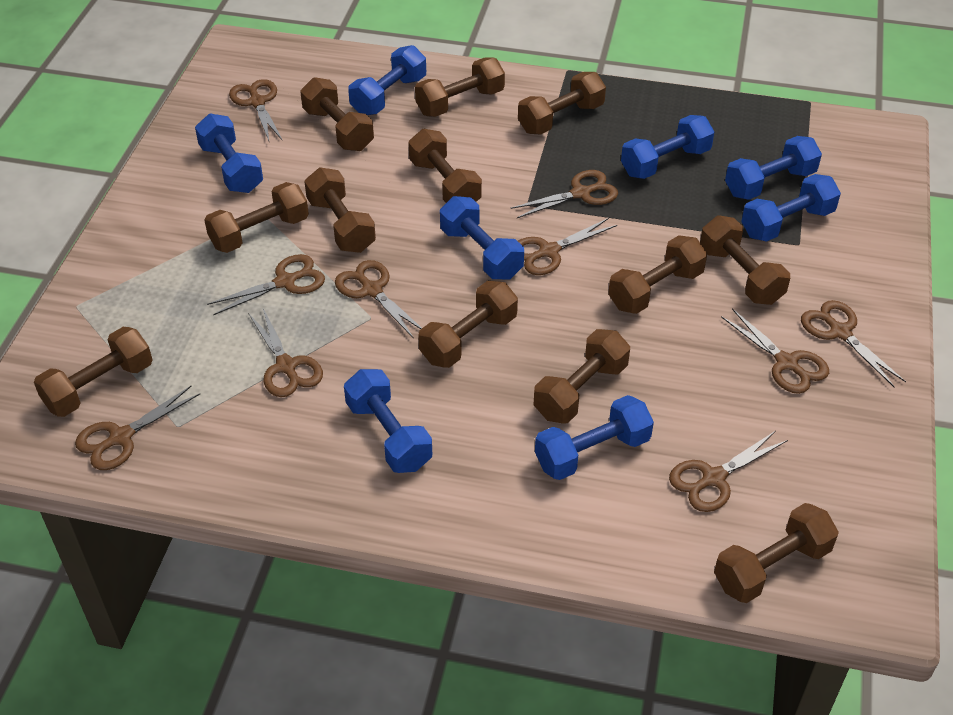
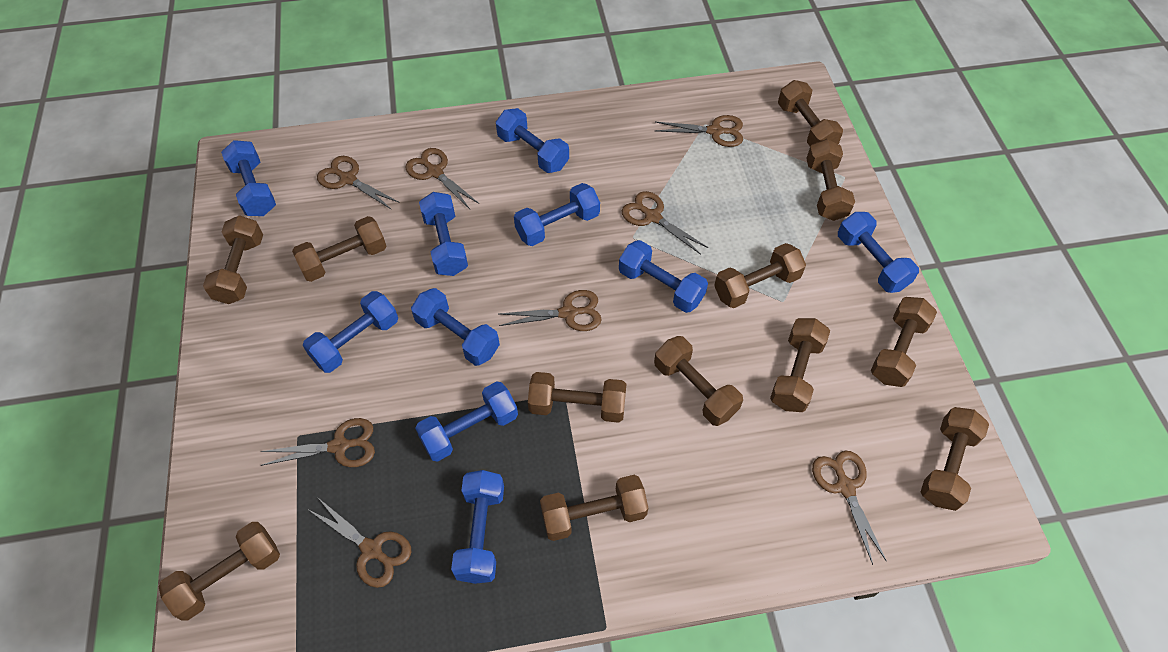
blue dumbbell: 8 -> 10
brown scissors: 10 -> 8

